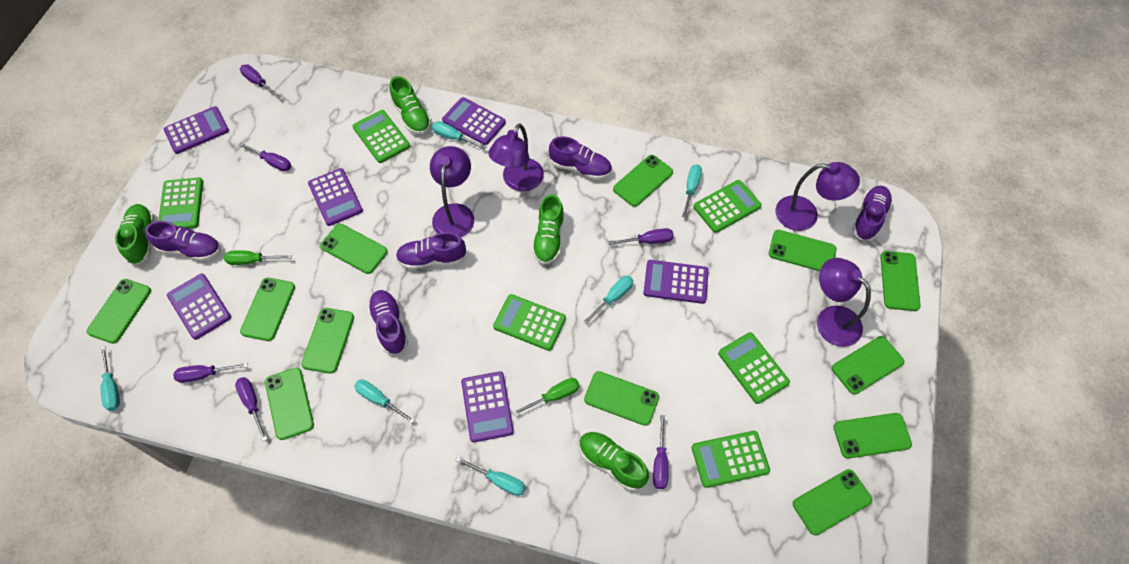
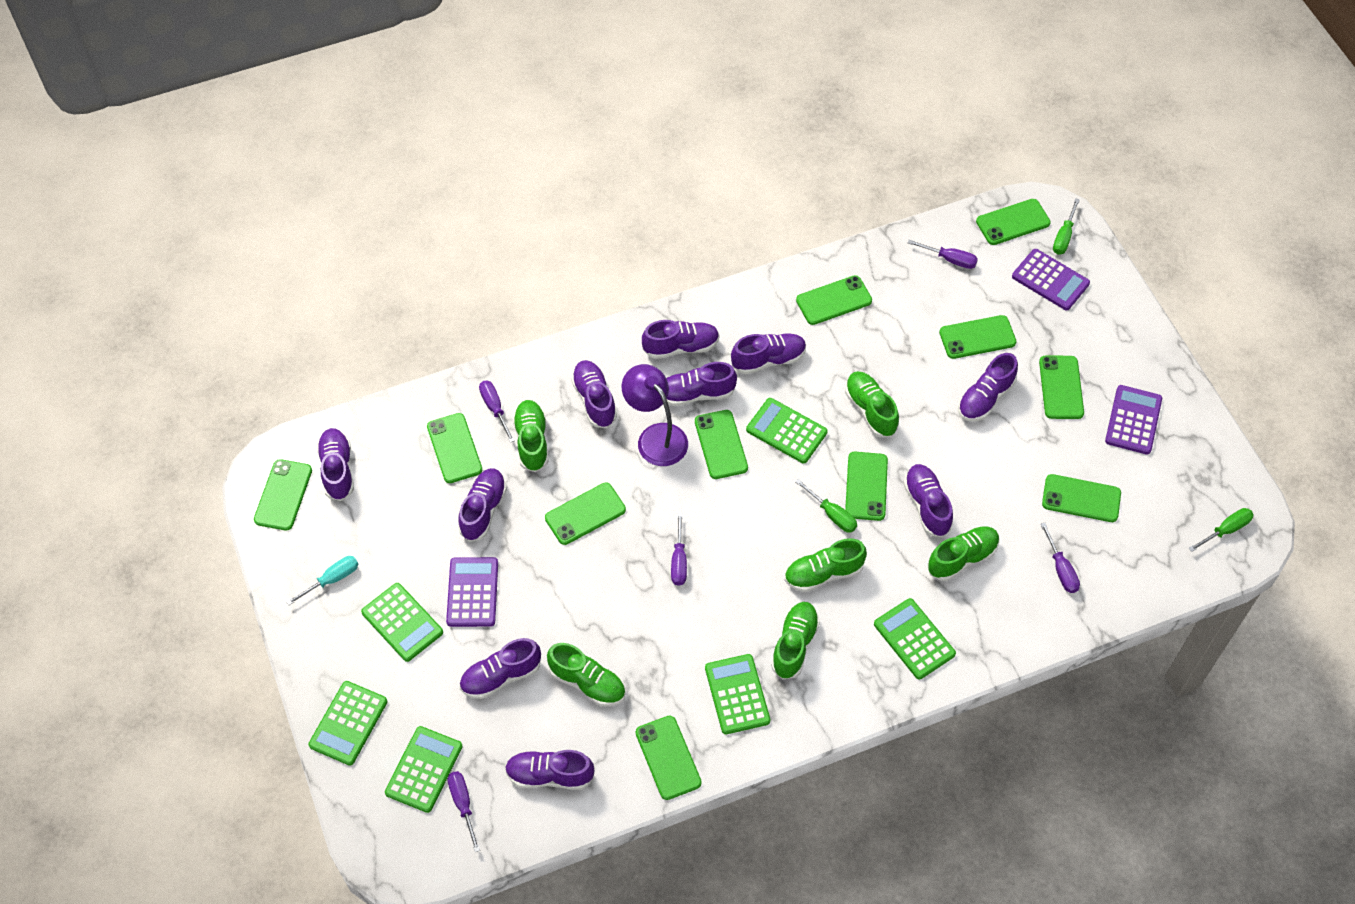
green phone: 12 -> 11
green screwdriver: 2 -> 3
green shoe: 4 -> 6
purple calculator: 6 -> 3
purple lamp: 4 -> 1
purple screwdriver: 6 -> 5
purple shoe: 5 -> 10
turquoise screwdriver: 6 -> 1

